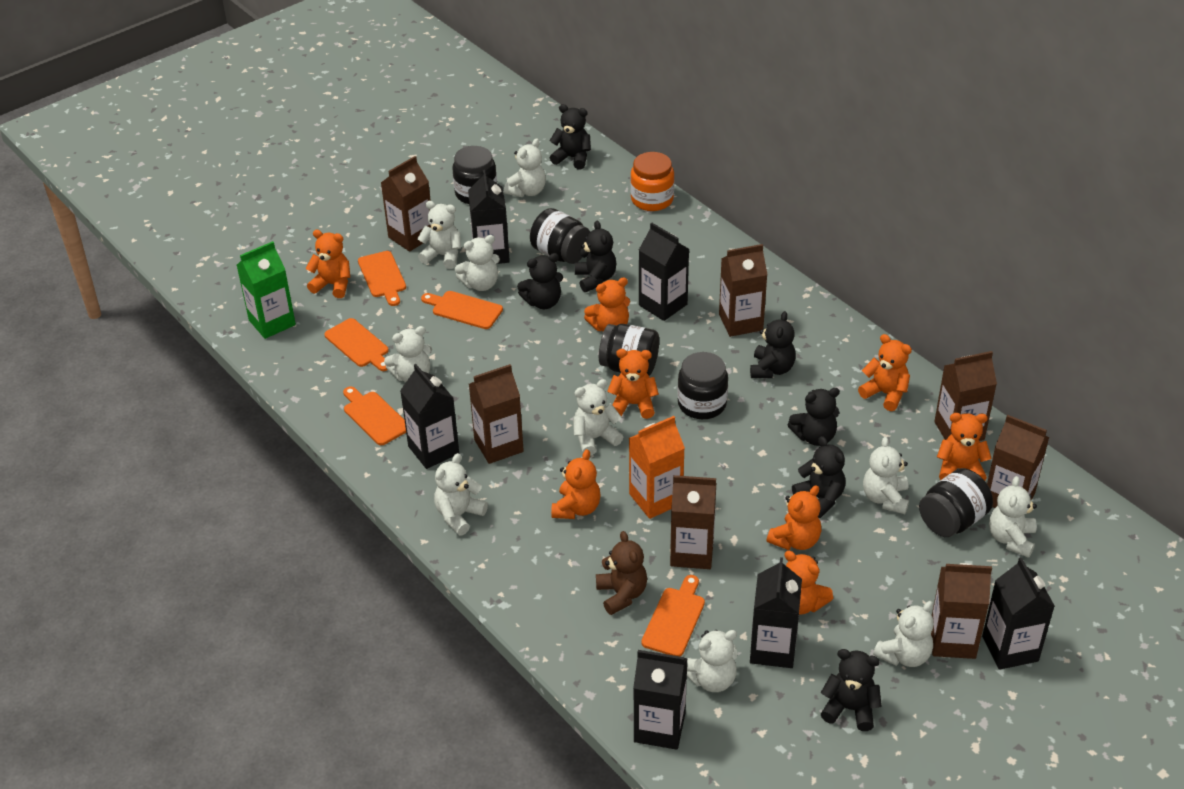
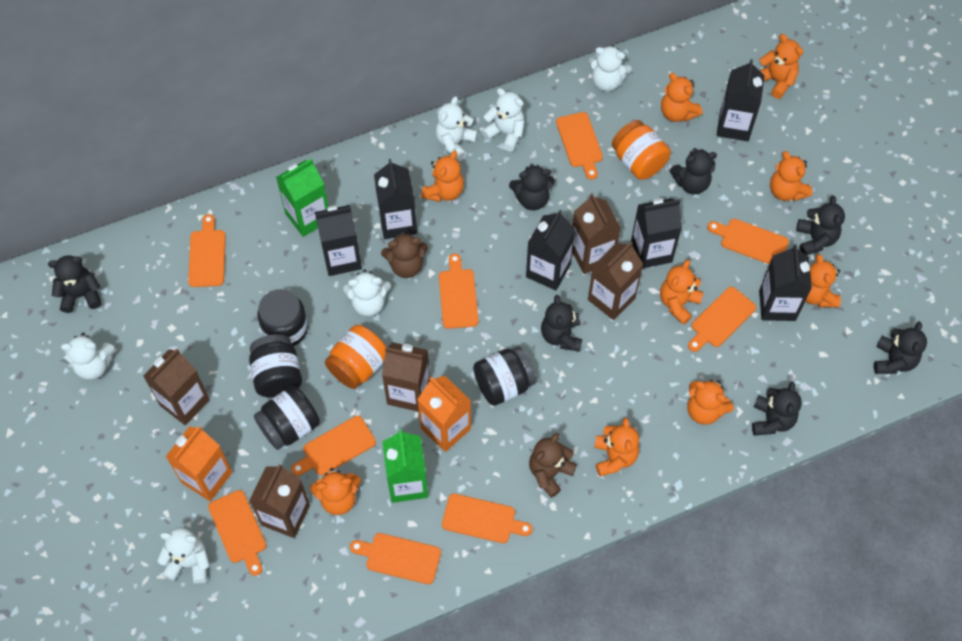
black jar: 5 -> 4
brown carton: 7 -> 5
brown teddy bear: 1 -> 2
green carton: 1 -> 2
orange carton: 1 -> 2
orange cutting board: 5 -> 9
orange jar: 1 -> 2
orange teddy bear: 8 -> 9
white teddy bear: 10 -> 6

